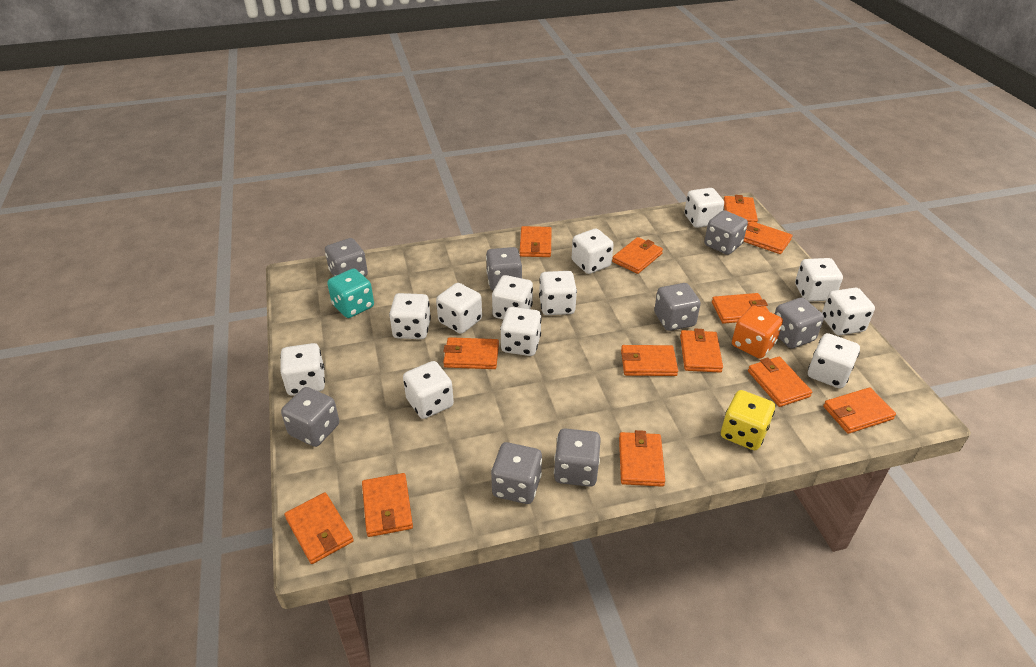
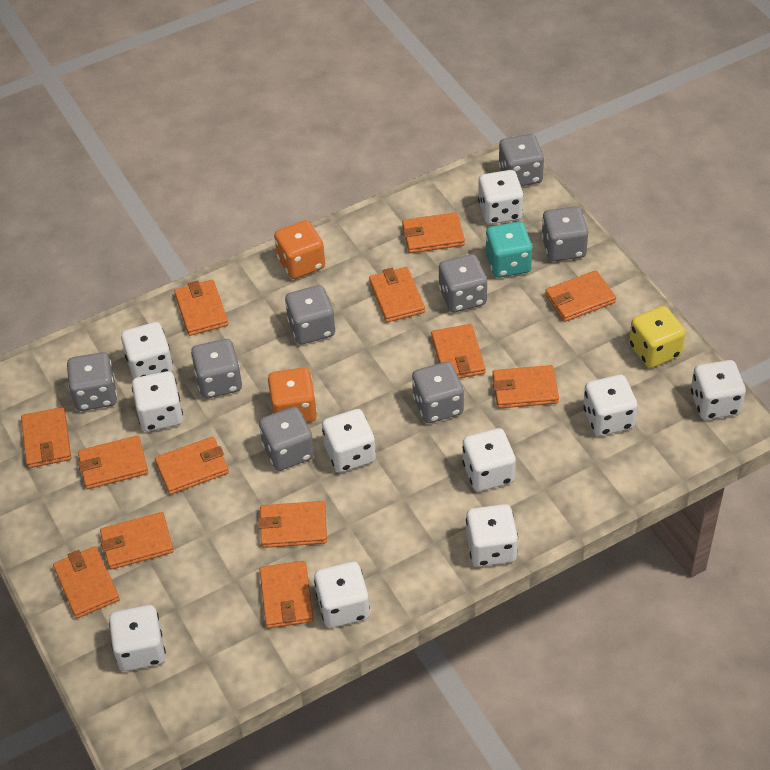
orange dice: 1 -> 2
white dice: 12 -> 10

